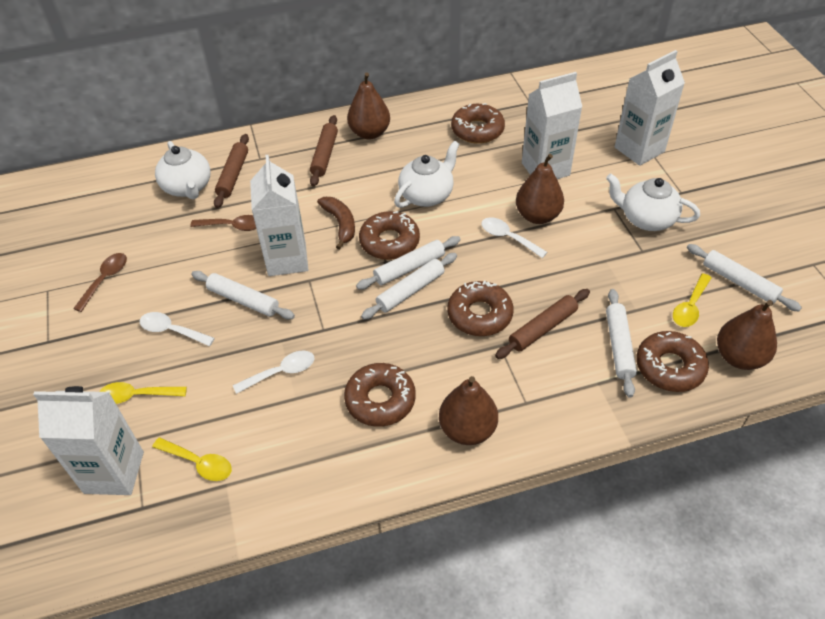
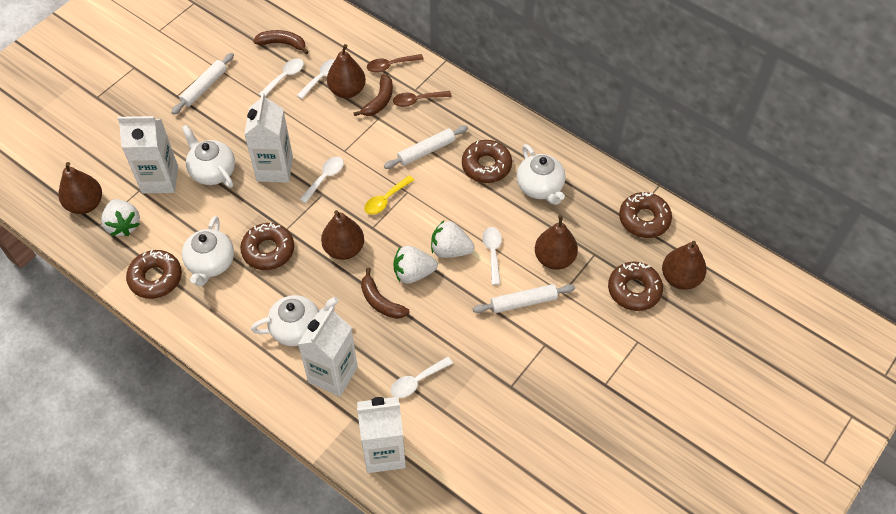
brown banana: 1 -> 3
brown pear: 4 -> 5
brown rolling pin: 3 -> 0
white rolling pin: 5 -> 3
white spoon: 3 -> 5
white strawberry: 0 -> 3
white teapot: 3 -> 4
yellow spoon: 3 -> 1

